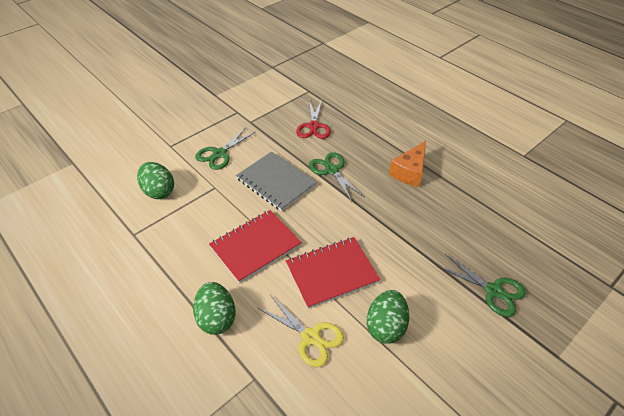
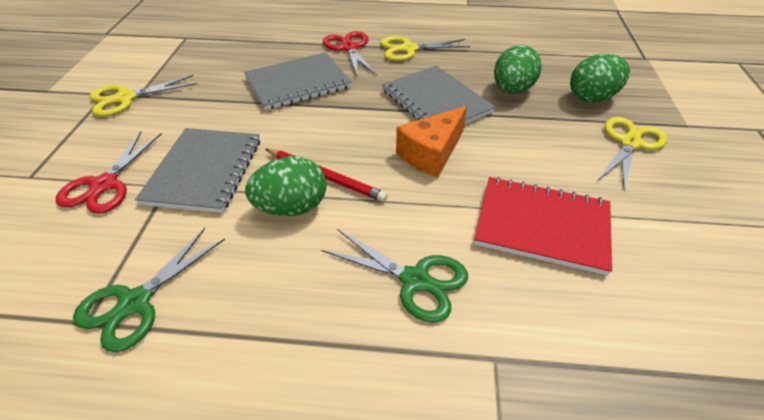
green scissors: 3 -> 2
grey notebook: 1 -> 3
red notebook: 2 -> 1
red pencil: 0 -> 1
red scissors: 1 -> 2
yellow scissors: 1 -> 3

